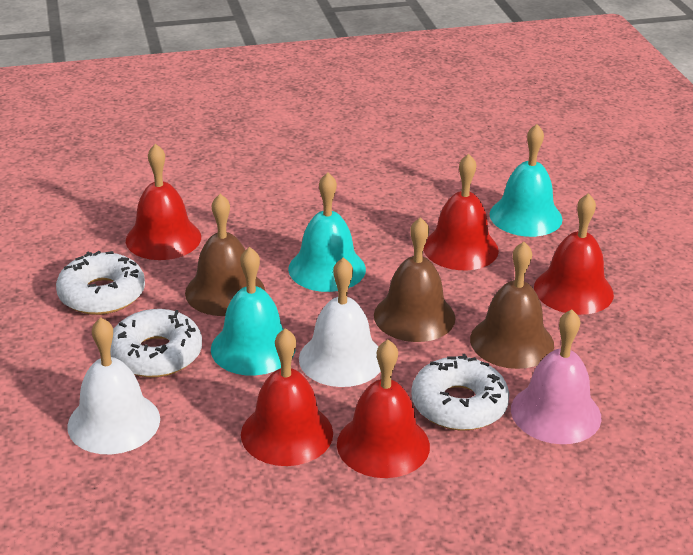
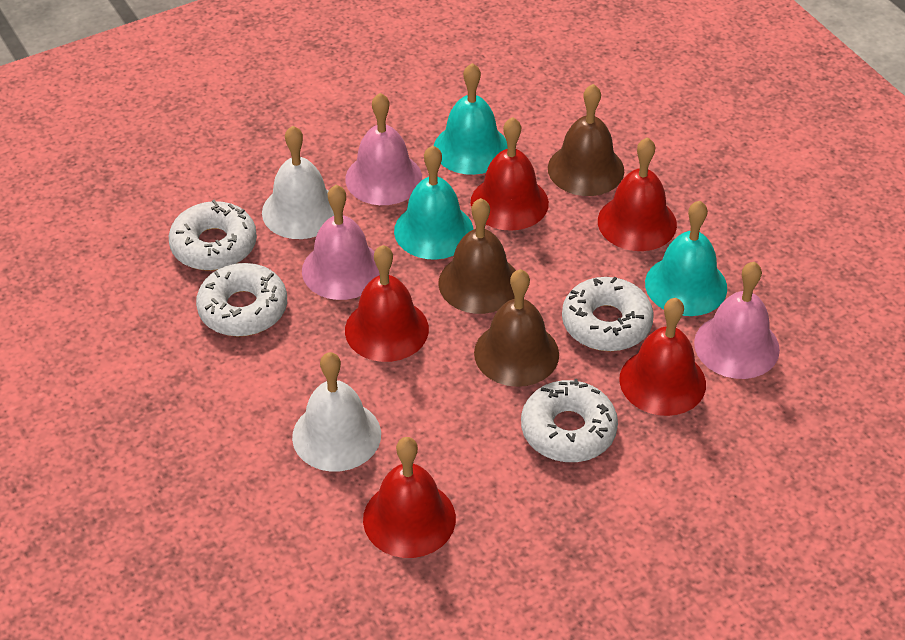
pink bell: 1 -> 3
white donut: 3 -> 4

